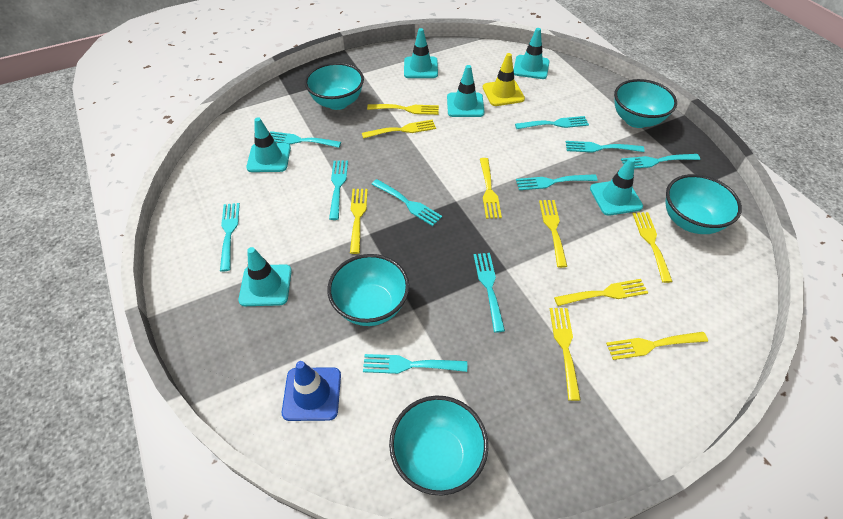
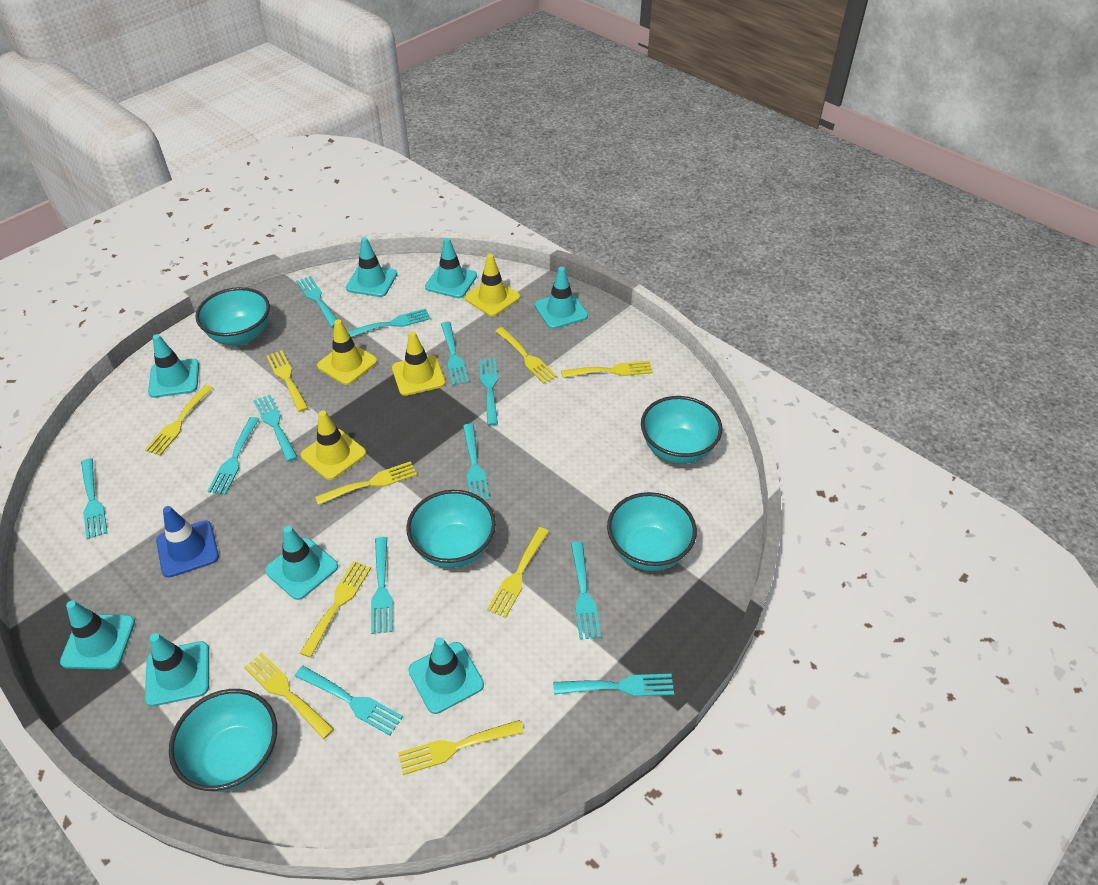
turquoise fork: 10 -> 12
turquoise traffic cone: 6 -> 8
yellow traffic cone: 1 -> 4

